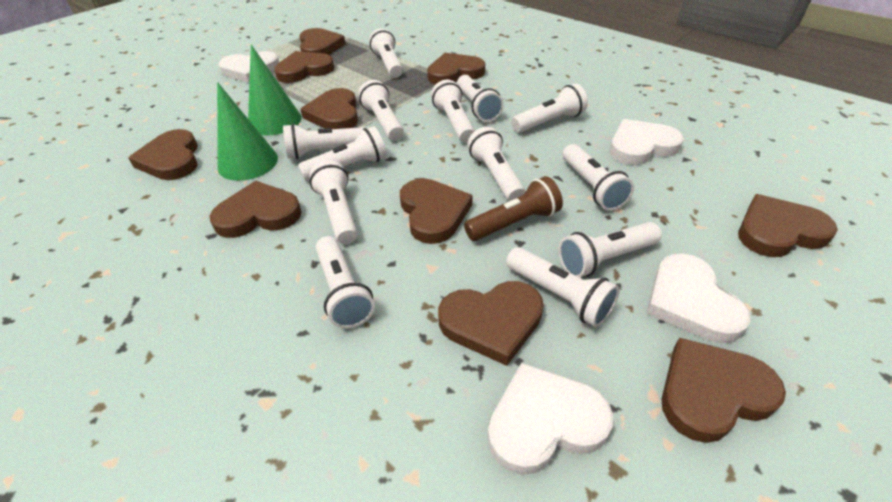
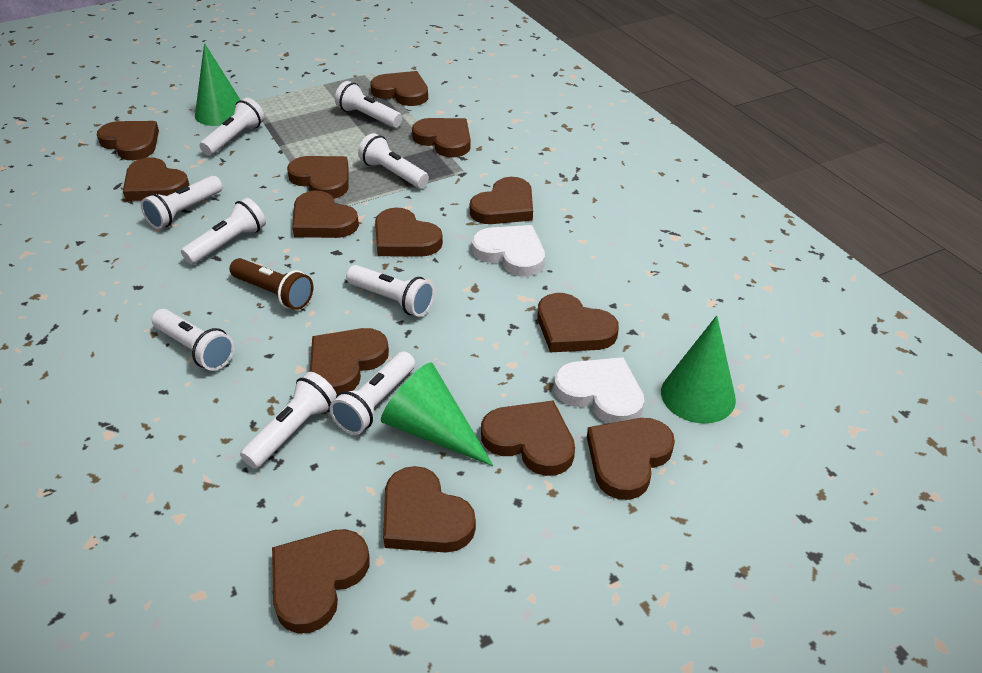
brown heart: 10 -> 14
green cone: 2 -> 3
white flashlight: 13 -> 9
white heart: 4 -> 2

